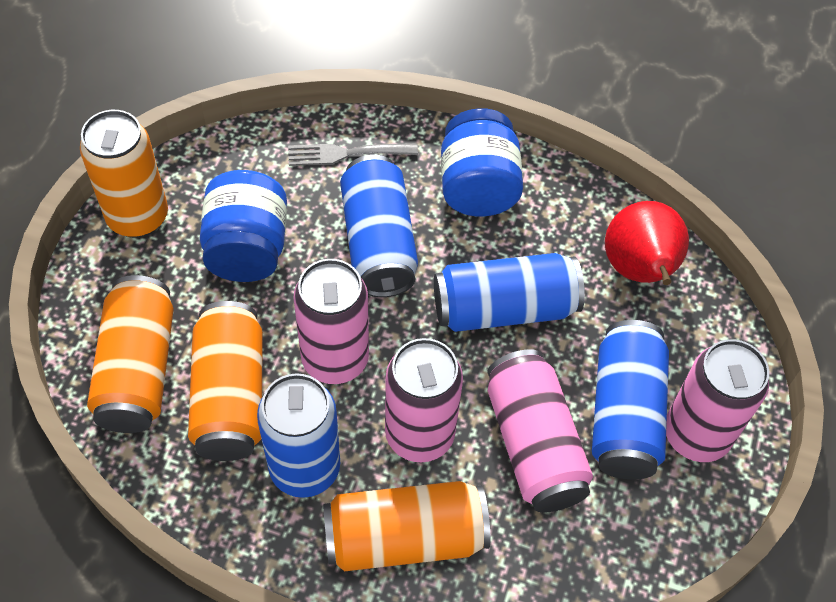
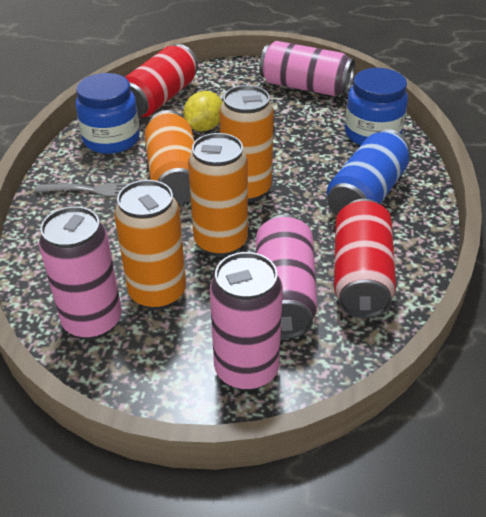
blue can: 4 -> 1
red can: 0 -> 2
red pear: 1 -> 0
yellow lemon: 0 -> 1

